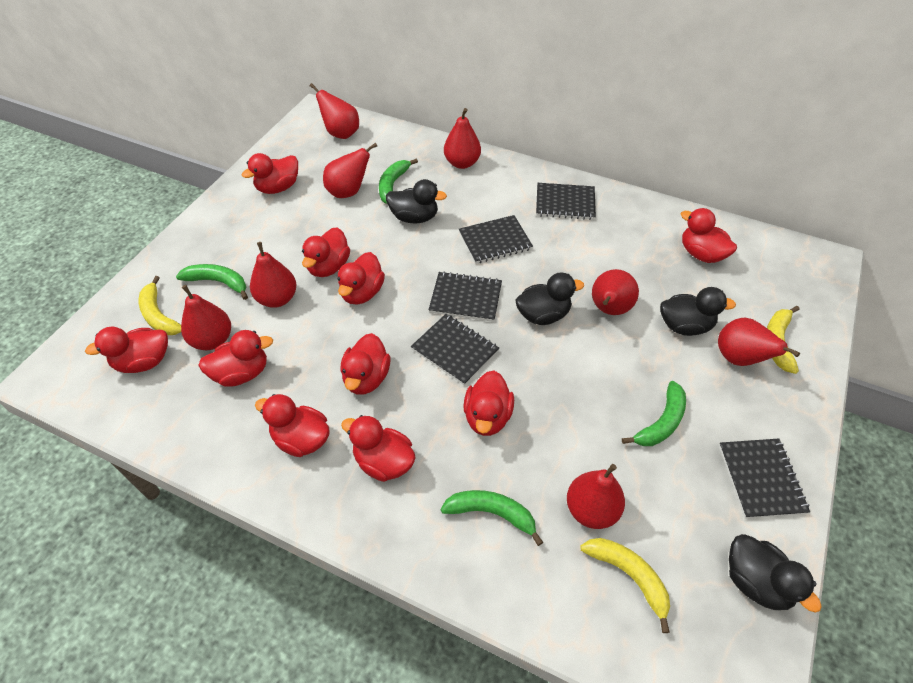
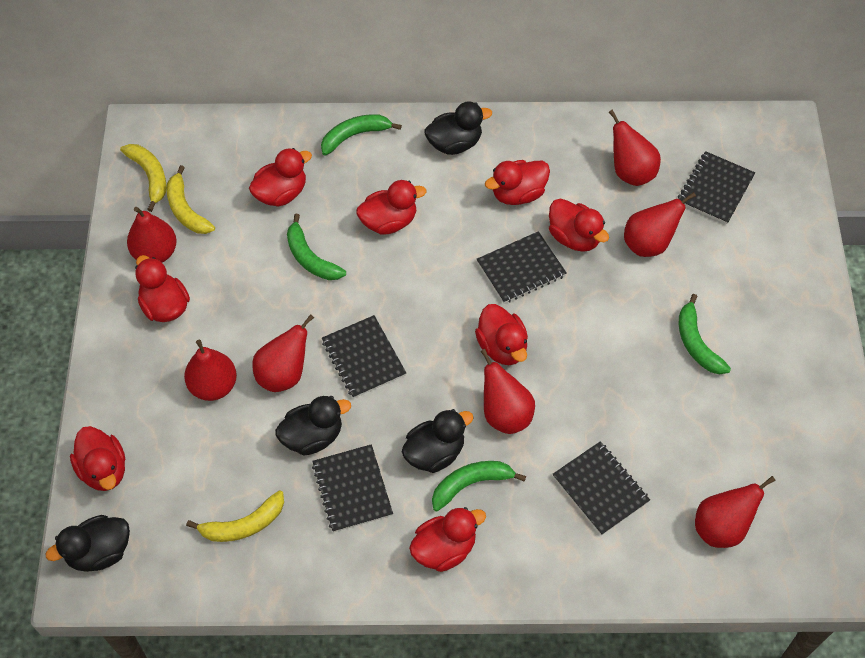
red duck: 10 -> 8
red pear: 8 -> 7

